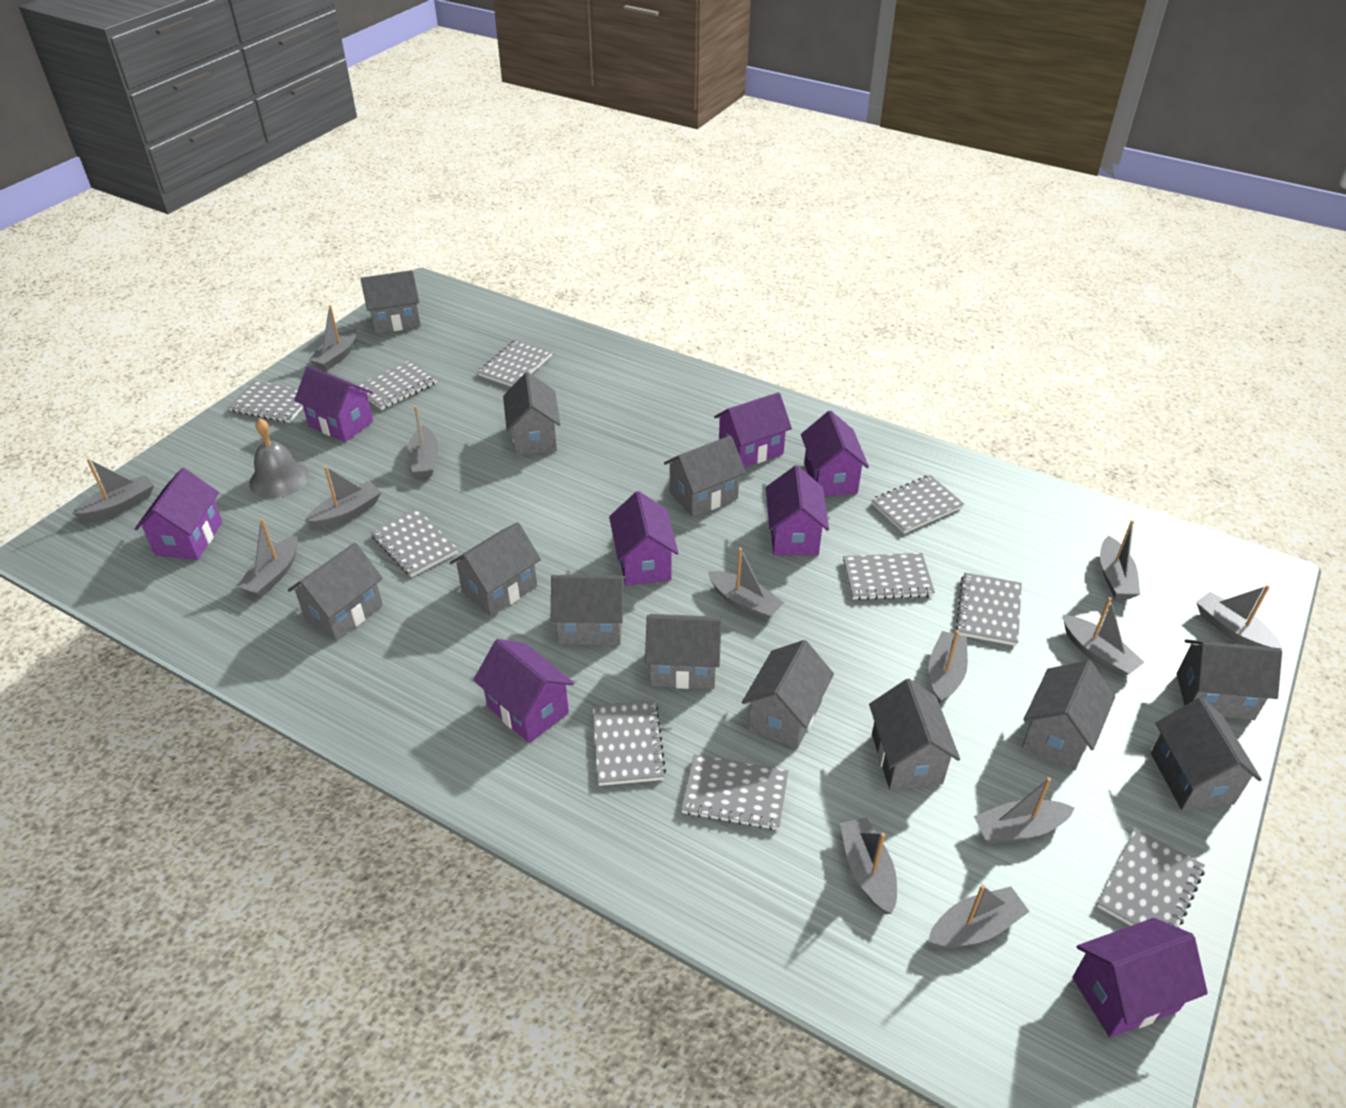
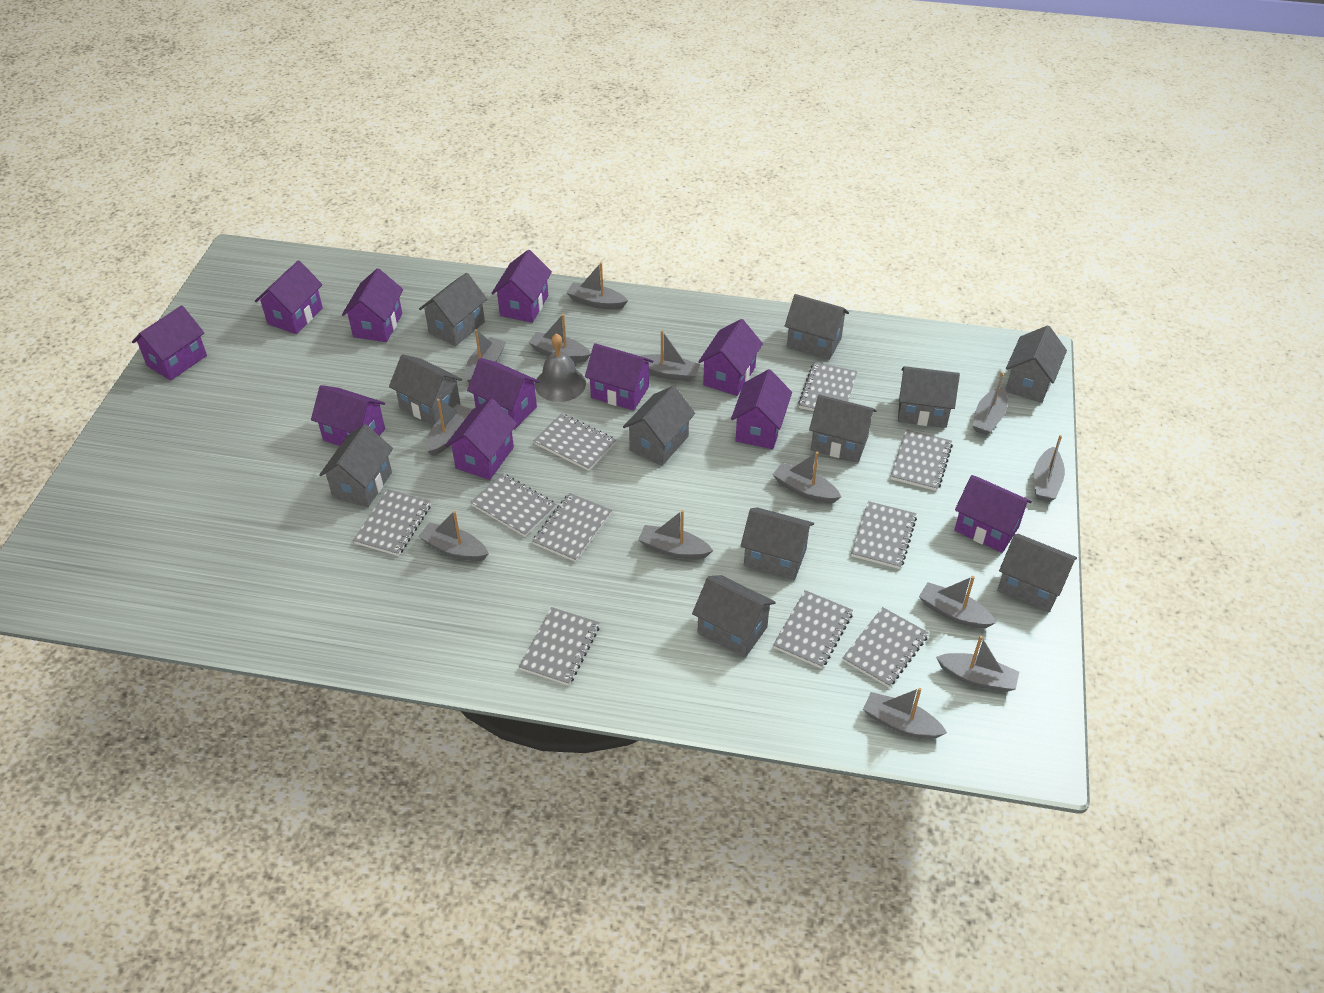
grey house: 12 -> 11
purple house: 8 -> 11

